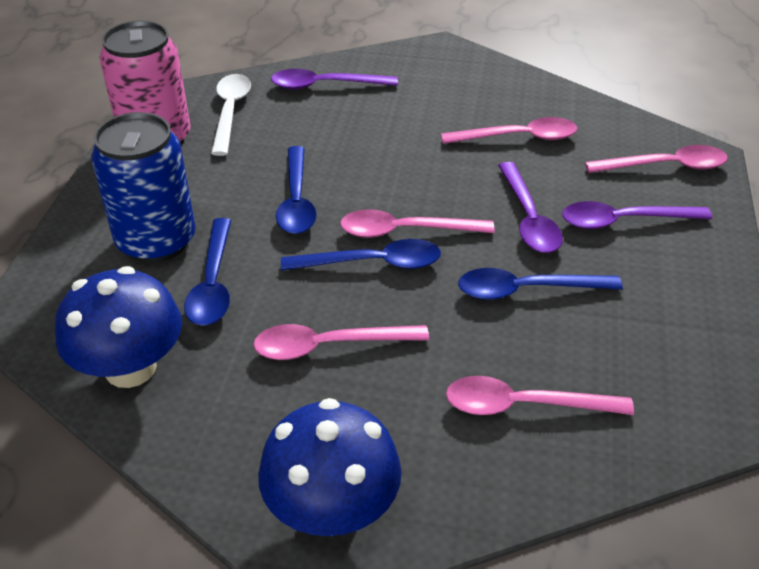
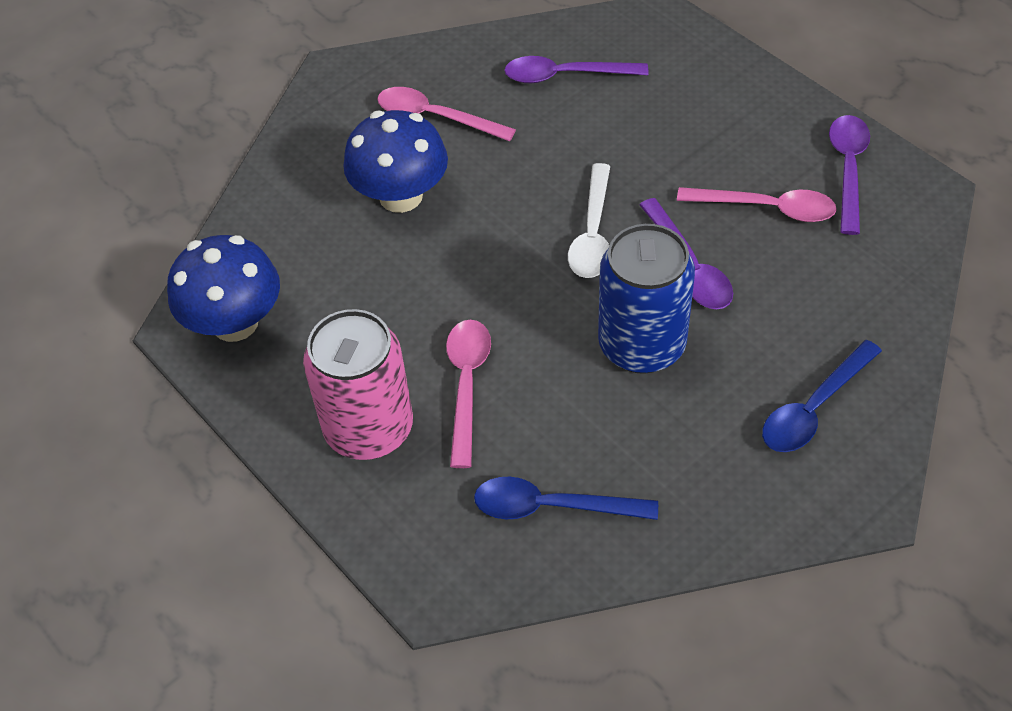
blue spoon: 4 -> 2
pink spoon: 5 -> 3

